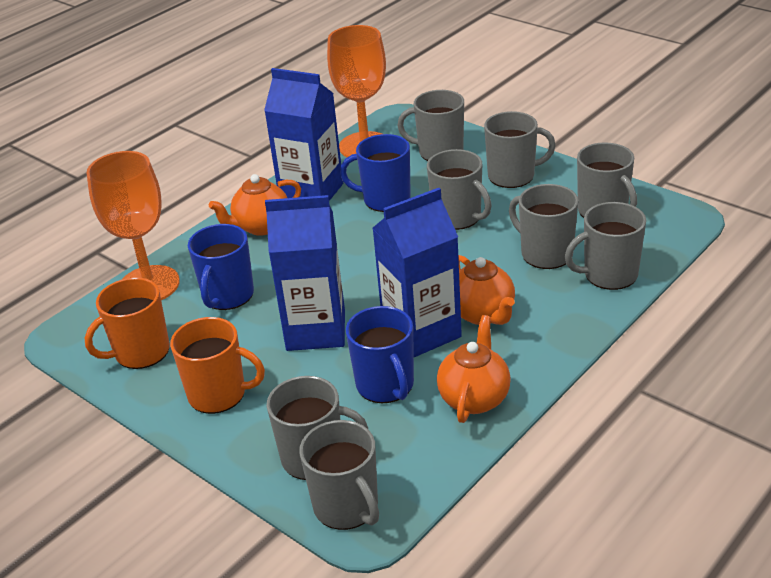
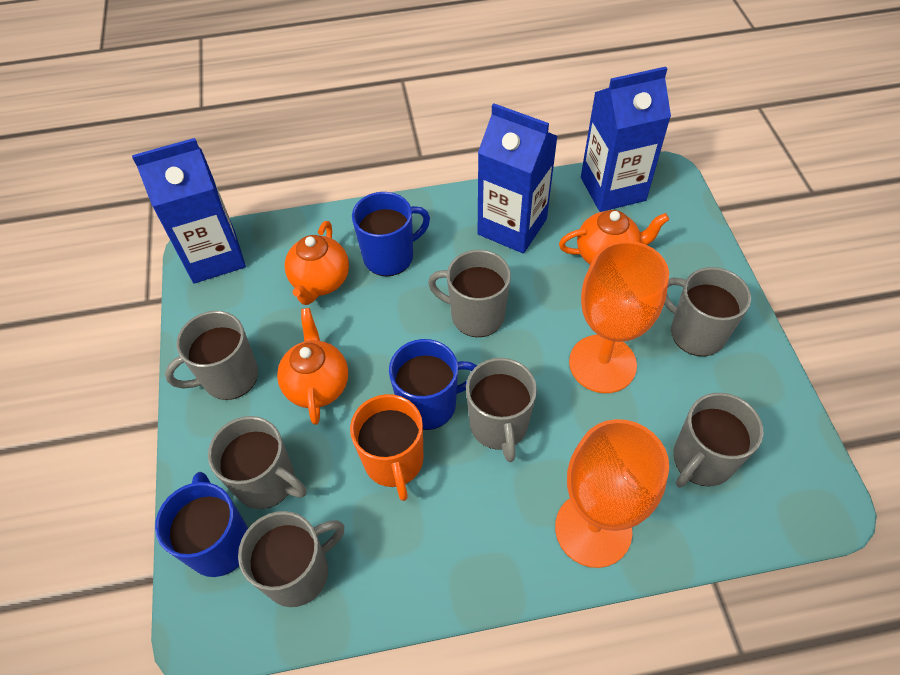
grey mug: 8 -> 7
orange mug: 2 -> 1

